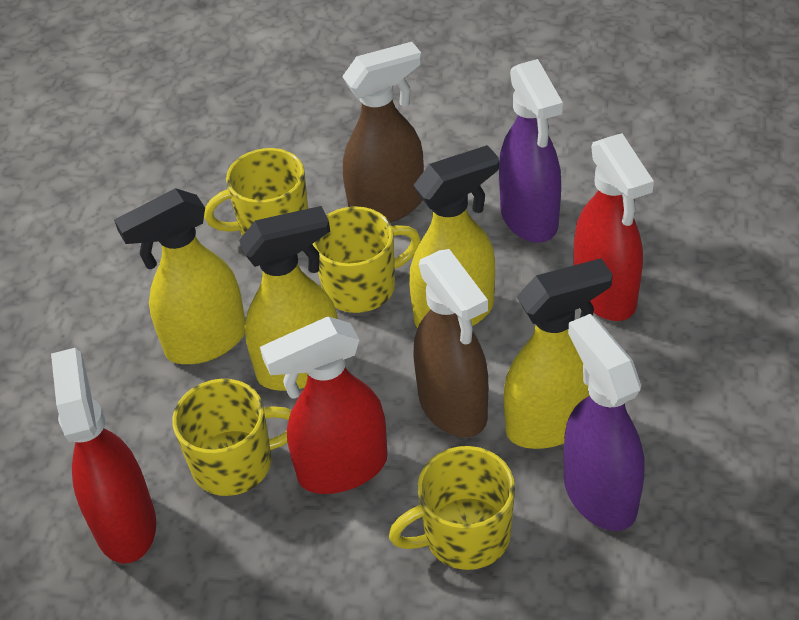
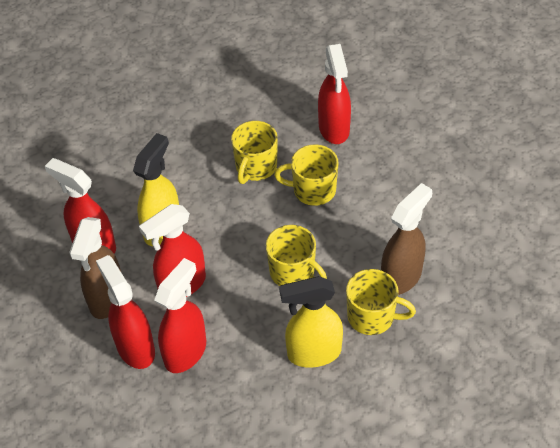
purple spray bottle: 2 -> 0
red spray bottle: 3 -> 5
yellow spray bottle: 4 -> 2

